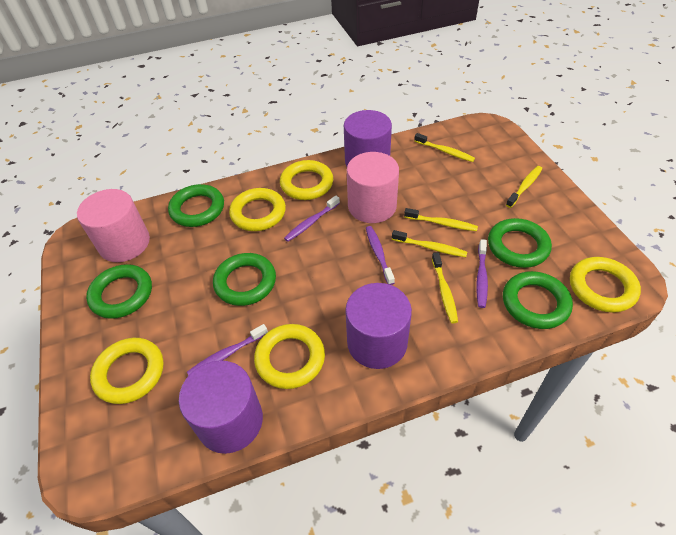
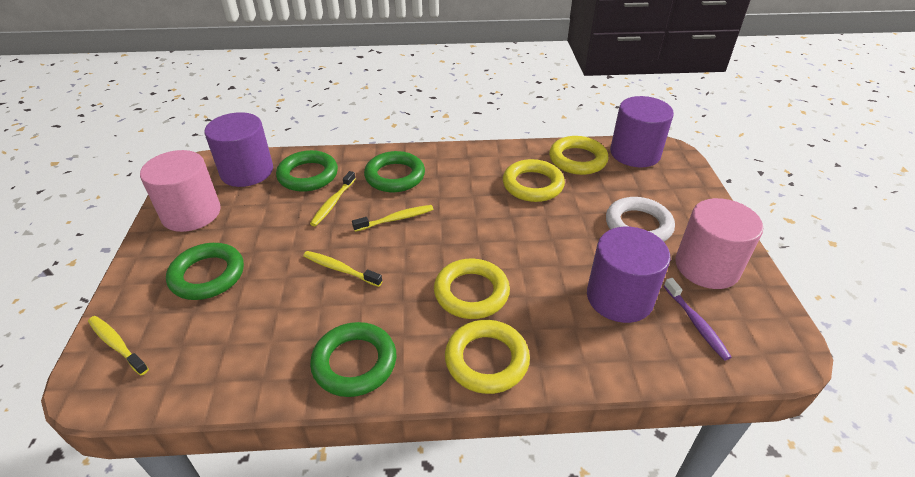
green ring: 5 -> 4
purple toothbrush: 4 -> 1
white ring: 0 -> 1
yellow ring: 5 -> 4
yellow toothbrush: 5 -> 4

